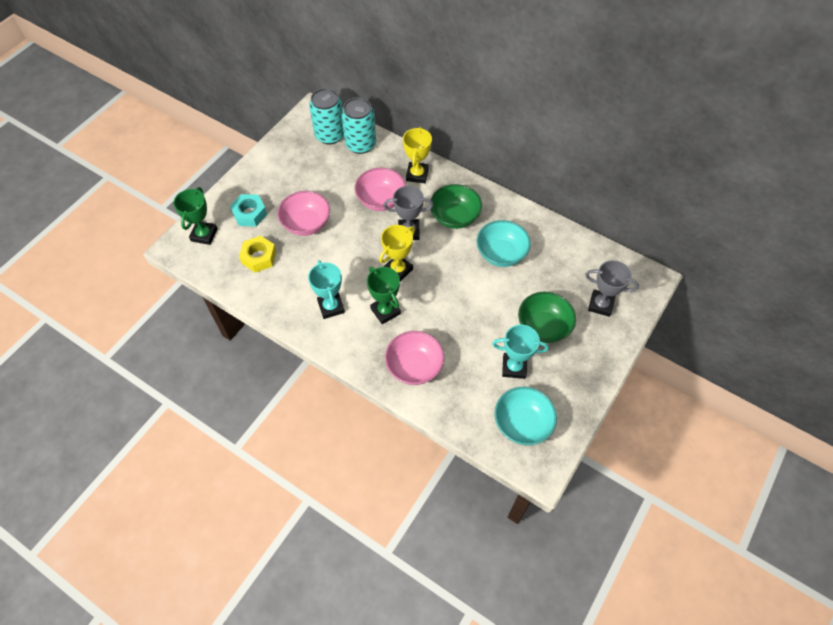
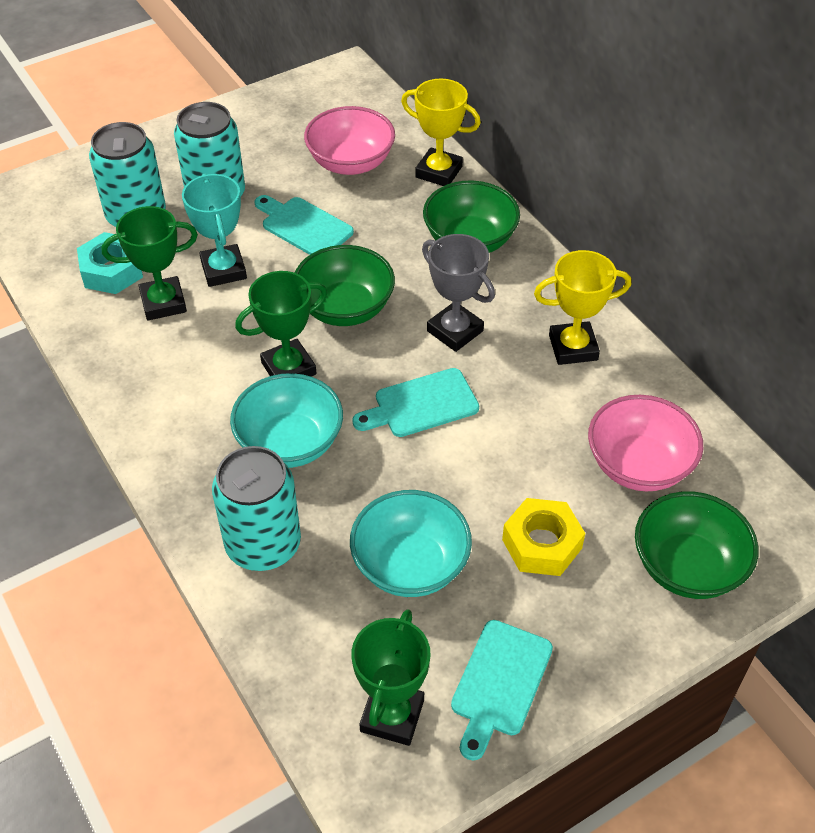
green bowl: 2 -> 3
green trophy: 2 -> 3
grey trophy: 2 -> 1
pink bowl: 3 -> 2
turquoise can: 2 -> 3
turquoise cutting board: 0 -> 3
turquoise trophy: 2 -> 1

